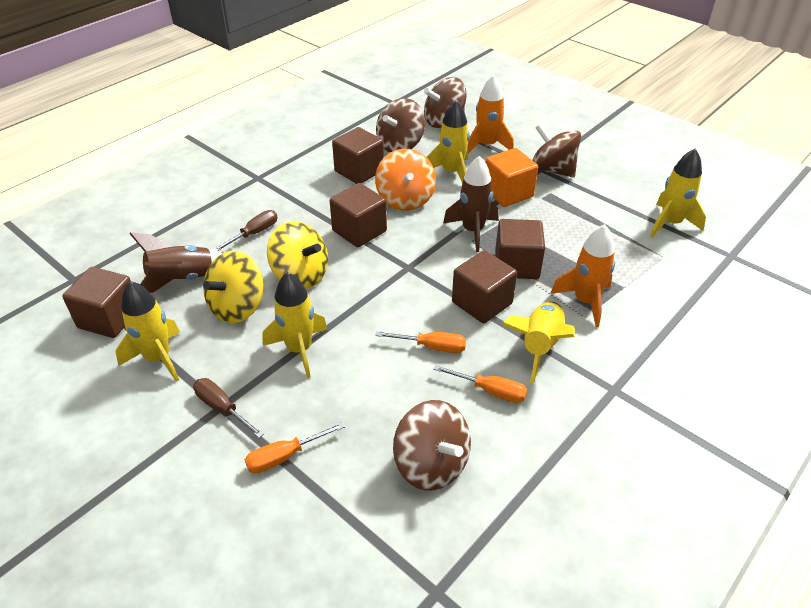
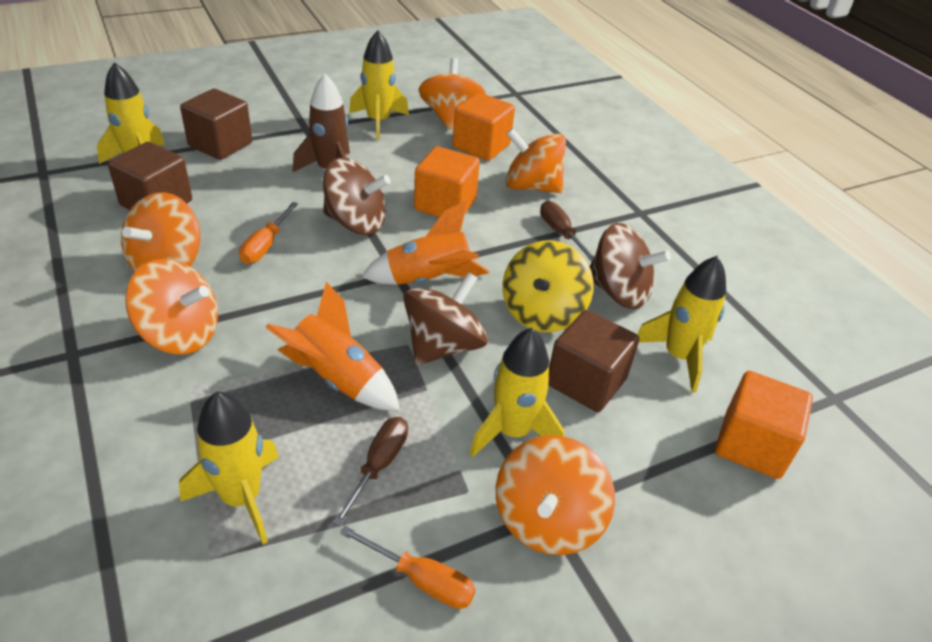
brown cube: 5 -> 3
brown rocket: 2 -> 1
brown spinning top: 4 -> 3
orange cube: 1 -> 3
orange screwdriver: 3 -> 2
orange spinning top: 1 -> 5
yellow spinning top: 2 -> 1

